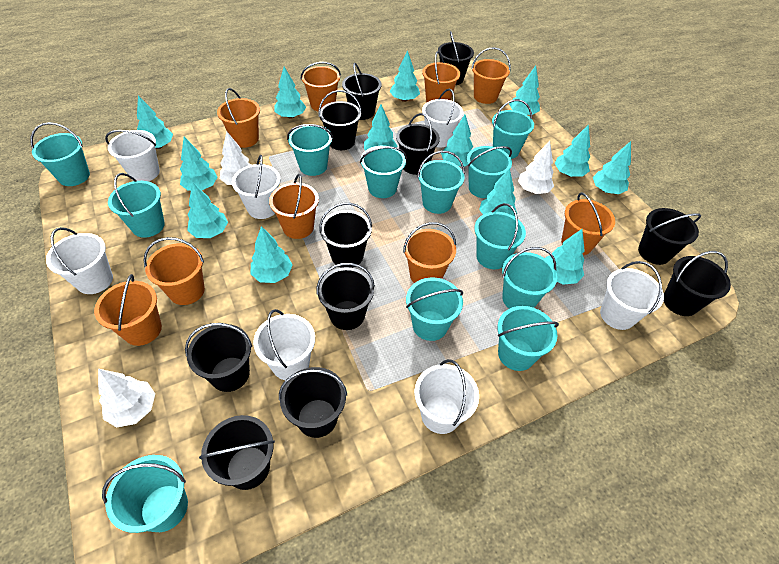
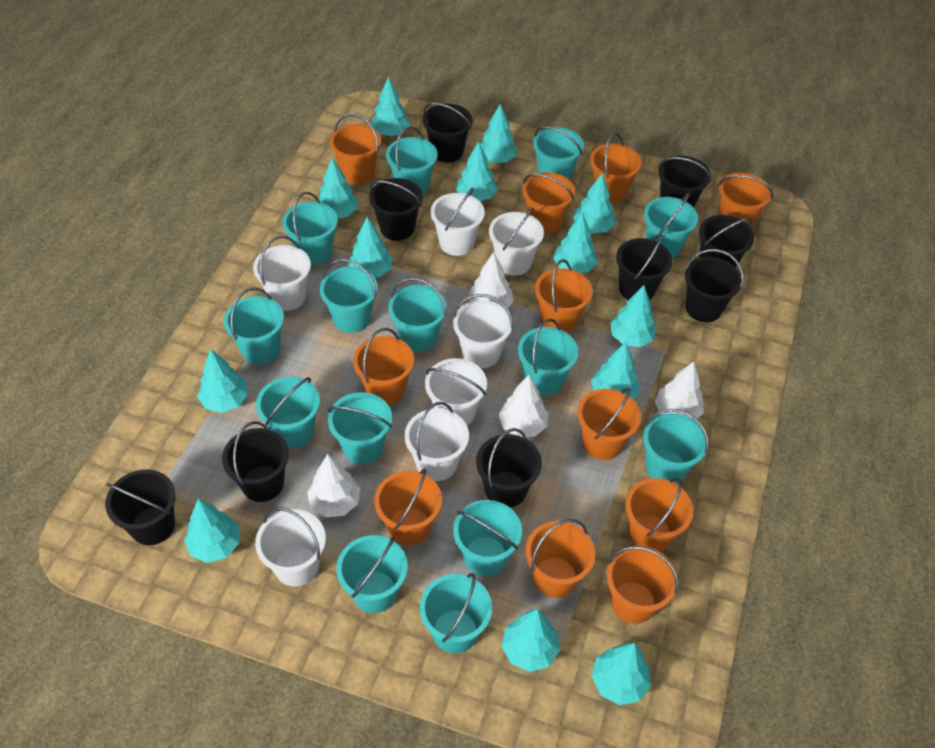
black bucket: 11 -> 9
orange bucket: 9 -> 11
turquoise bucket: 12 -> 14
white tree: 3 -> 4

